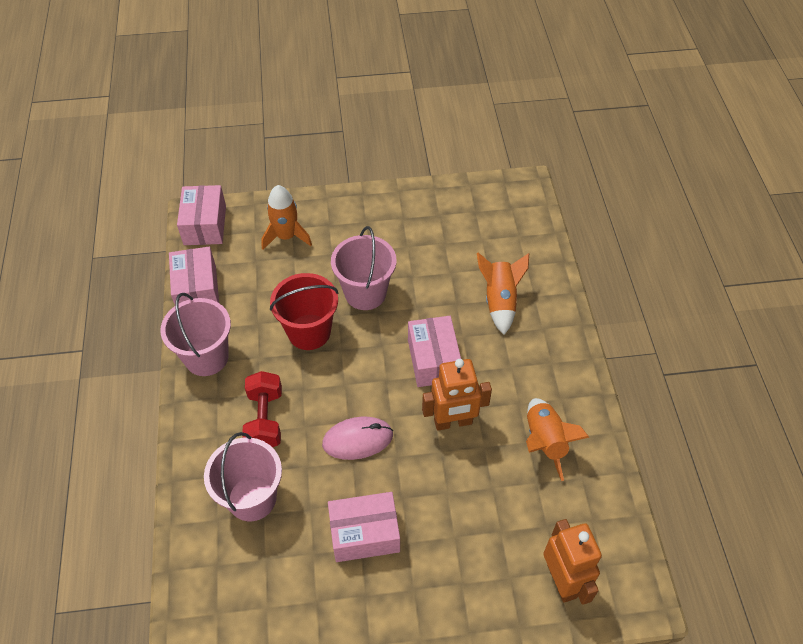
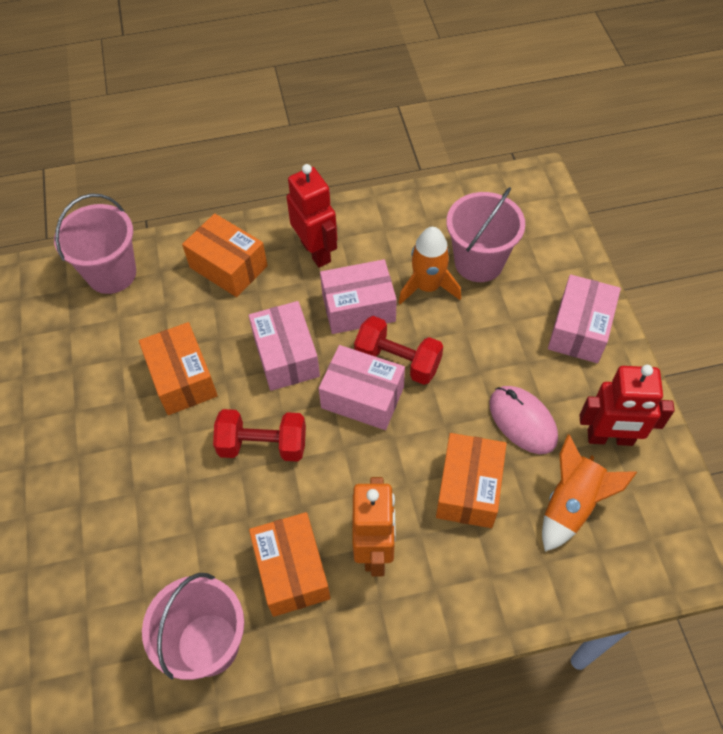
orange box: 0 -> 4
orange robot: 2 -> 1
orange rocket: 3 -> 2
red bucket: 1 -> 0
red dumbbell: 1 -> 2
red robot: 0 -> 2

